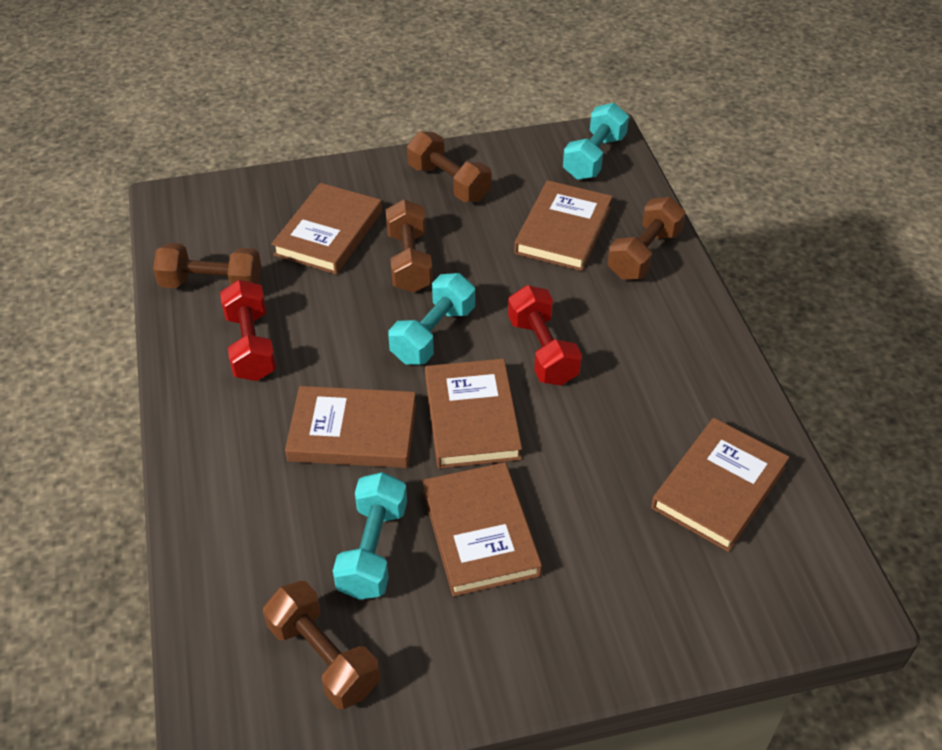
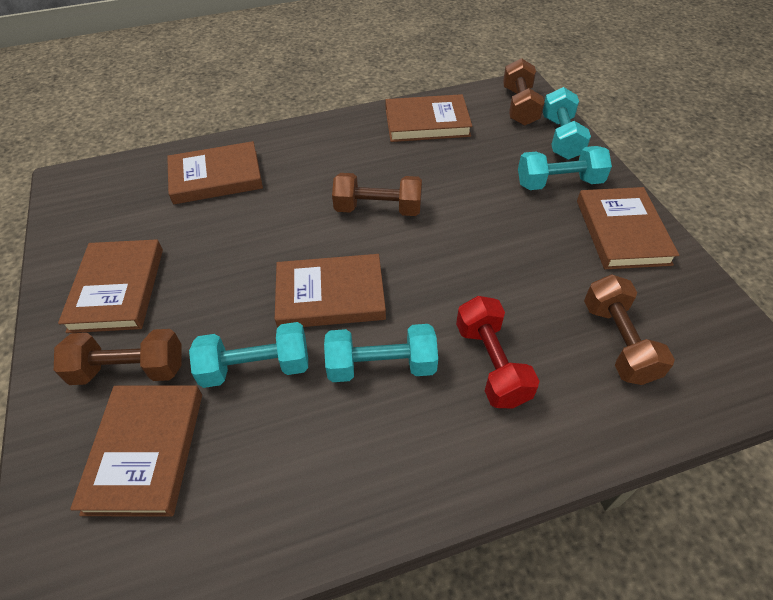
brown dumbbell: 5 -> 4
red dumbbell: 2 -> 1
turquoise dumbbell: 3 -> 4

